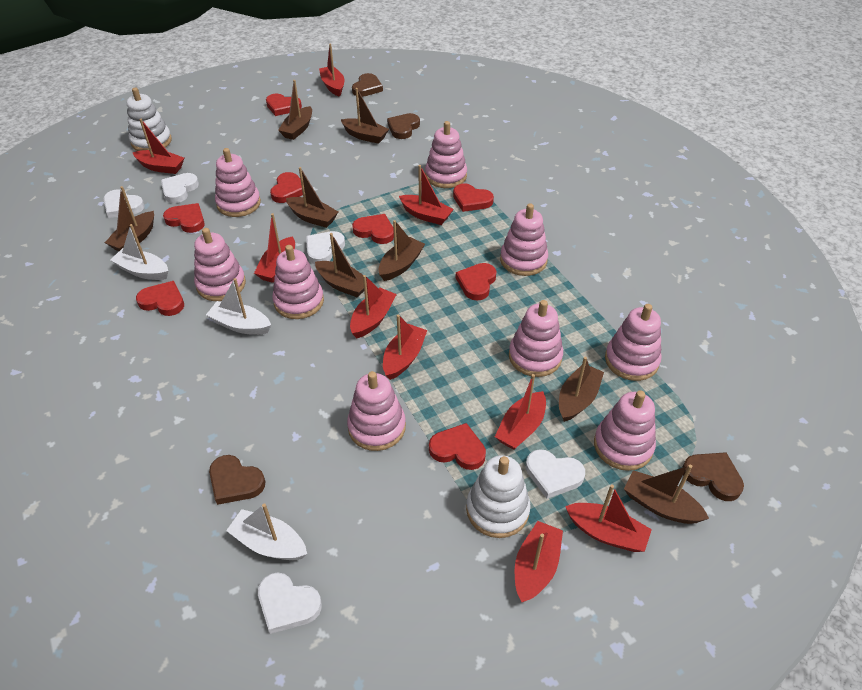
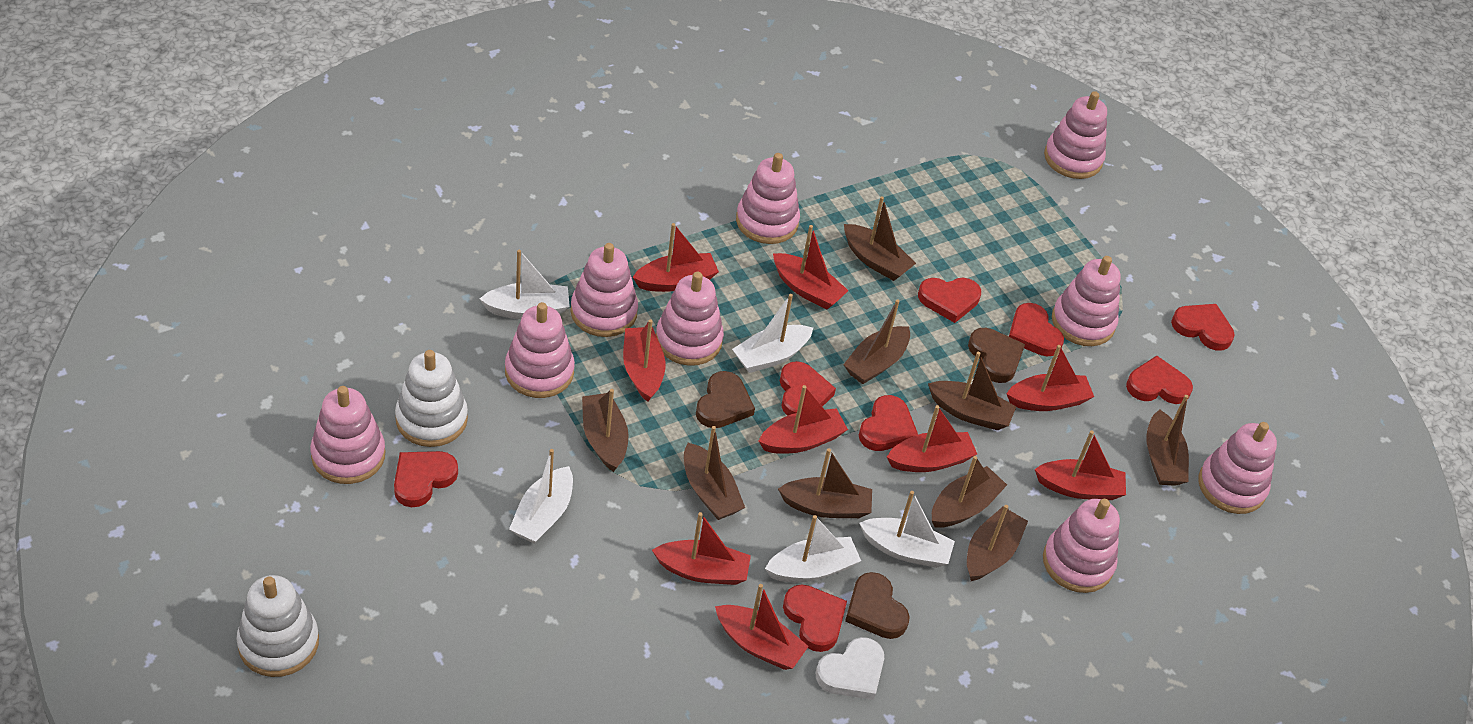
brown boat: 8 -> 9
brown heart: 4 -> 3
white boat: 3 -> 5
white heart: 5 -> 1

